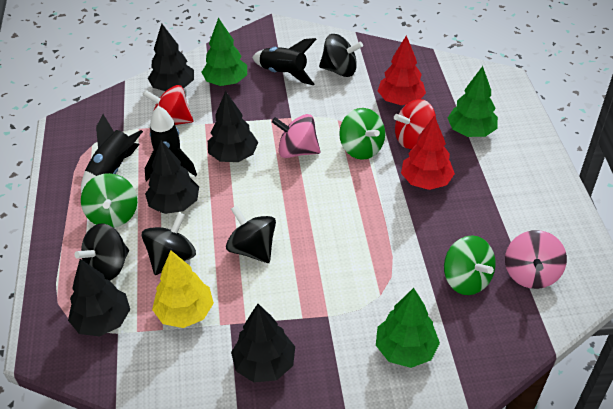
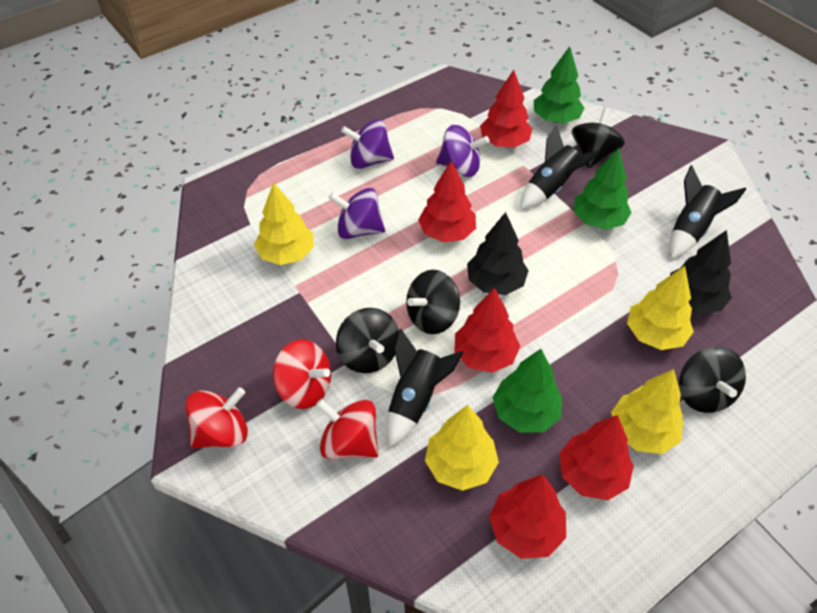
black tree: 5 -> 2
green spinning top: 3 -> 0
pink spinning top: 2 -> 0
purple spinning top: 0 -> 3
red spinning top: 2 -> 3
red tree: 2 -> 5
yellow tree: 1 -> 4

